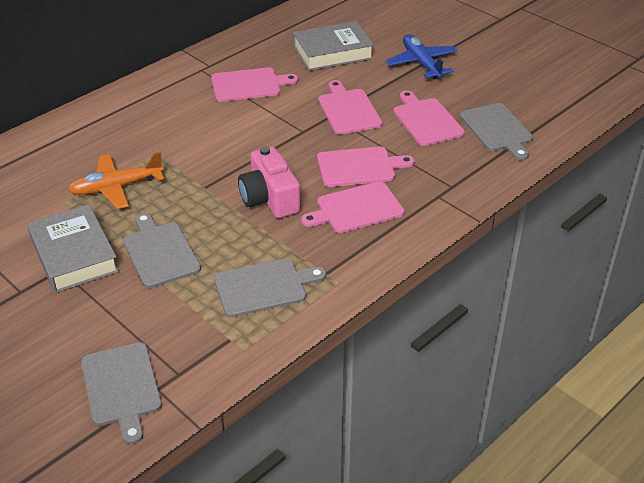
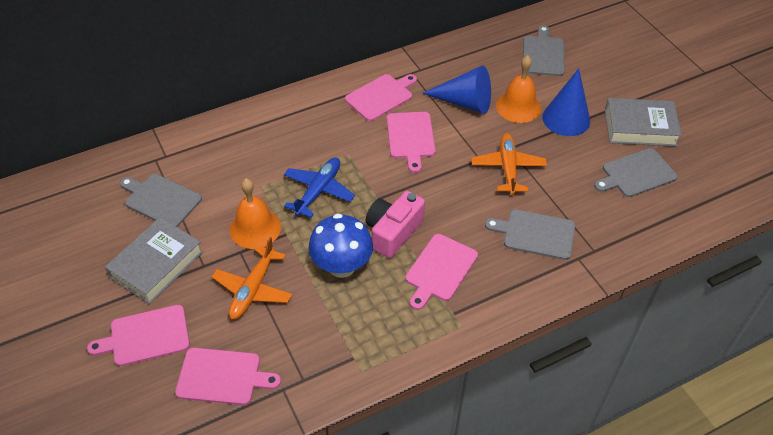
blue cone: 0 -> 2
blue mushroom: 0 -> 1
orange bell: 0 -> 2
orange plane: 1 -> 2

